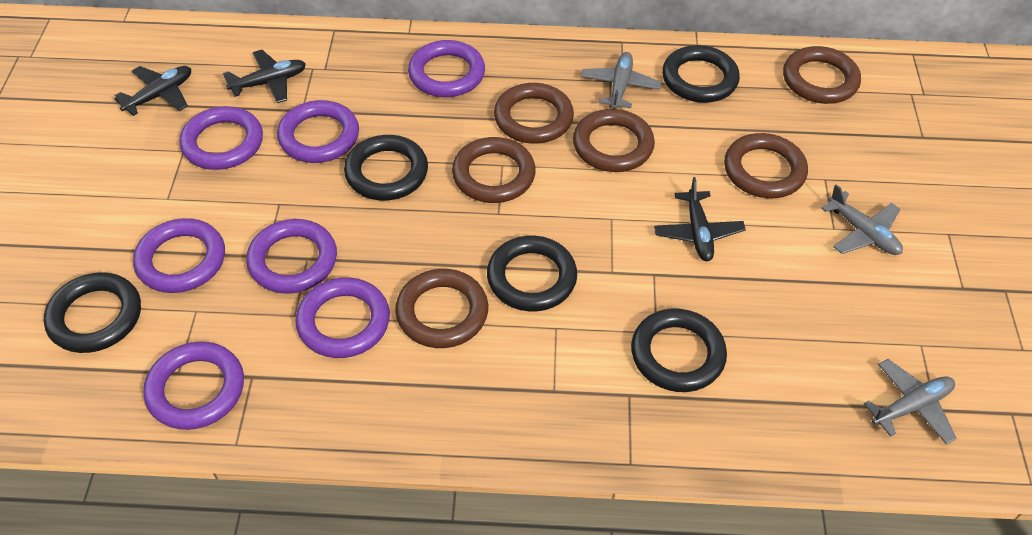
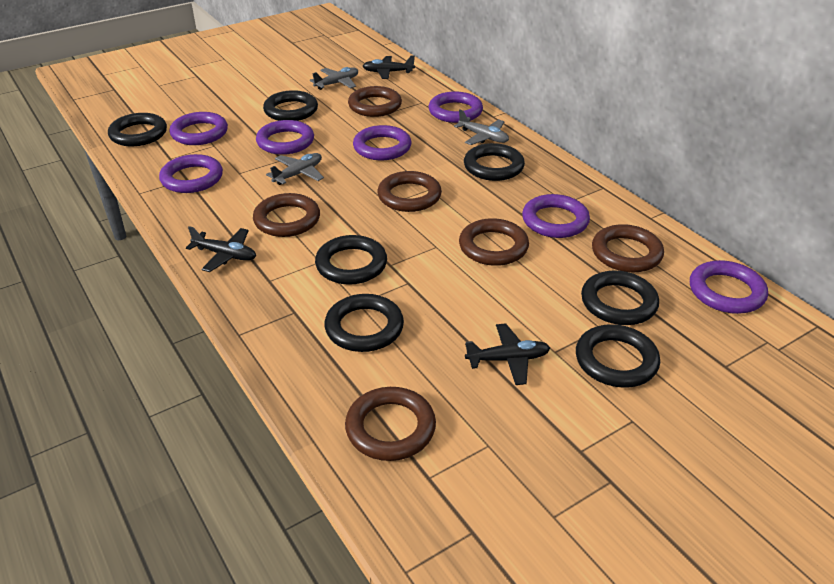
black ring: 5 -> 7

